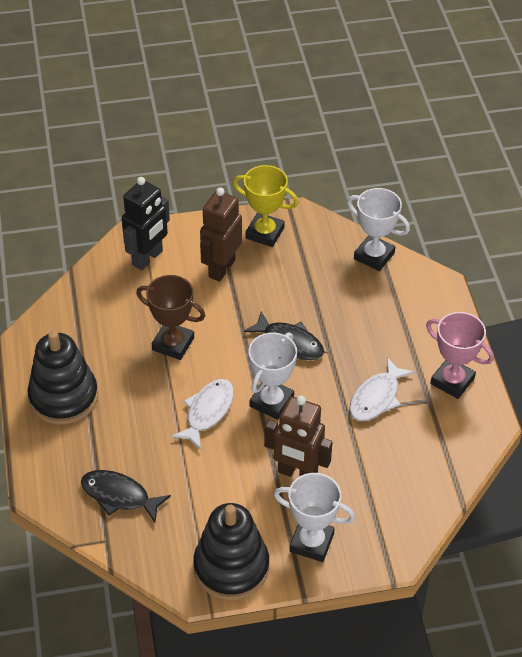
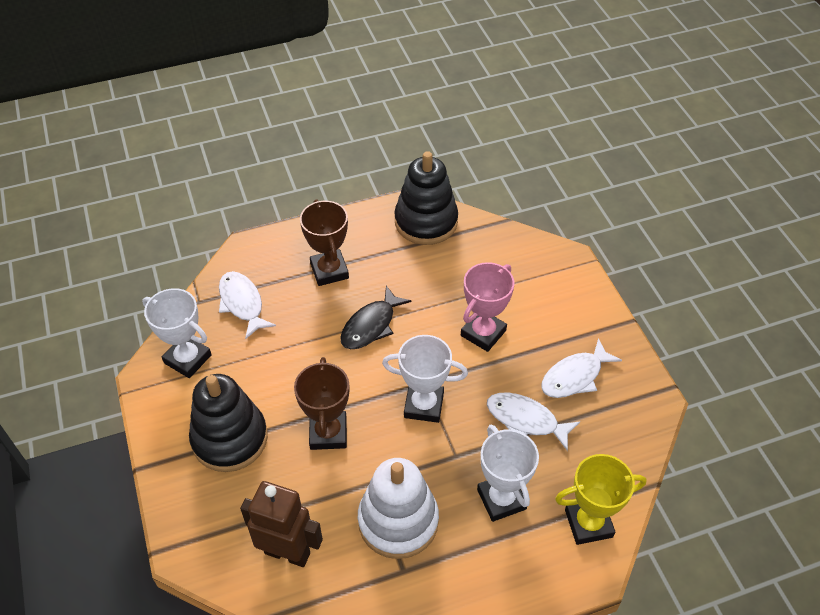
black fish: 2 -> 1
black robot: 1 -> 0
brown robot: 2 -> 1
brown trophy: 1 -> 2
white fish: 2 -> 3
white stacking toy: 0 -> 1

